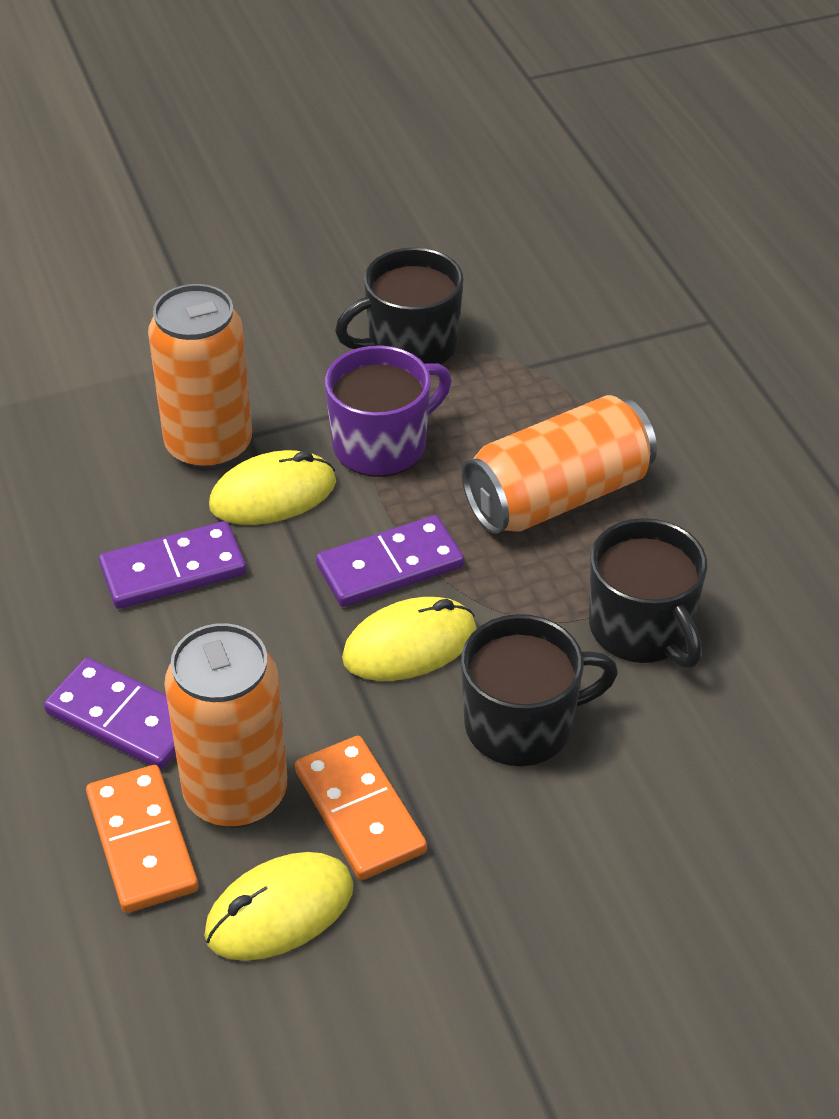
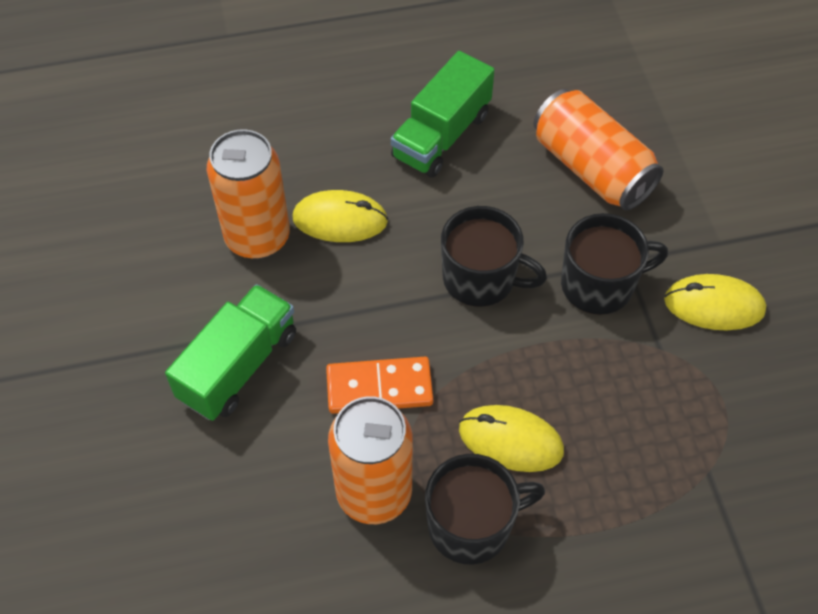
green truck: 0 -> 2
orange domino: 2 -> 1
purple domino: 3 -> 0
purple mug: 1 -> 0

